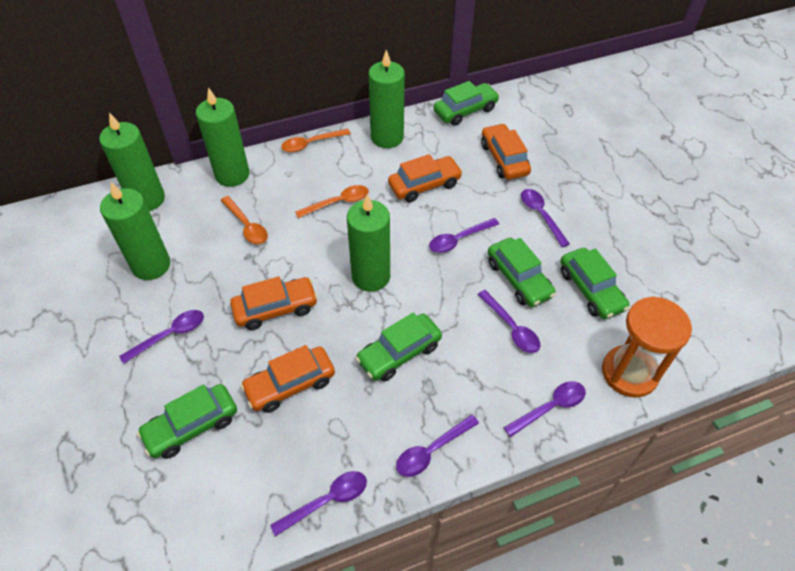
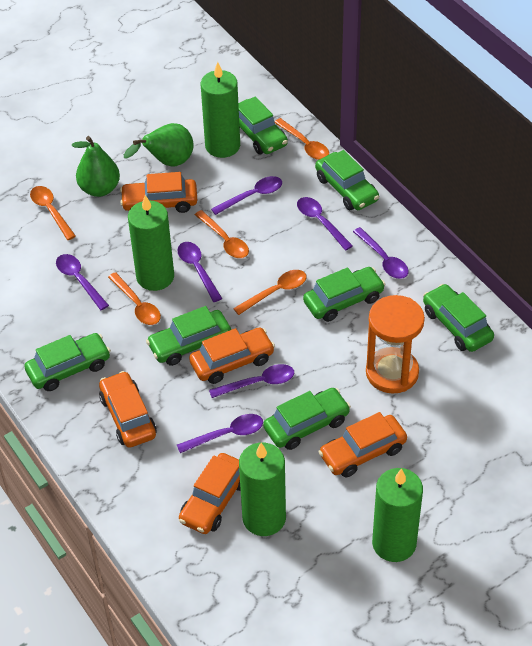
green candle: 5 -> 4
green car: 5 -> 7
green pear: 0 -> 2
orange car: 4 -> 5
orange spoon: 3 -> 5

